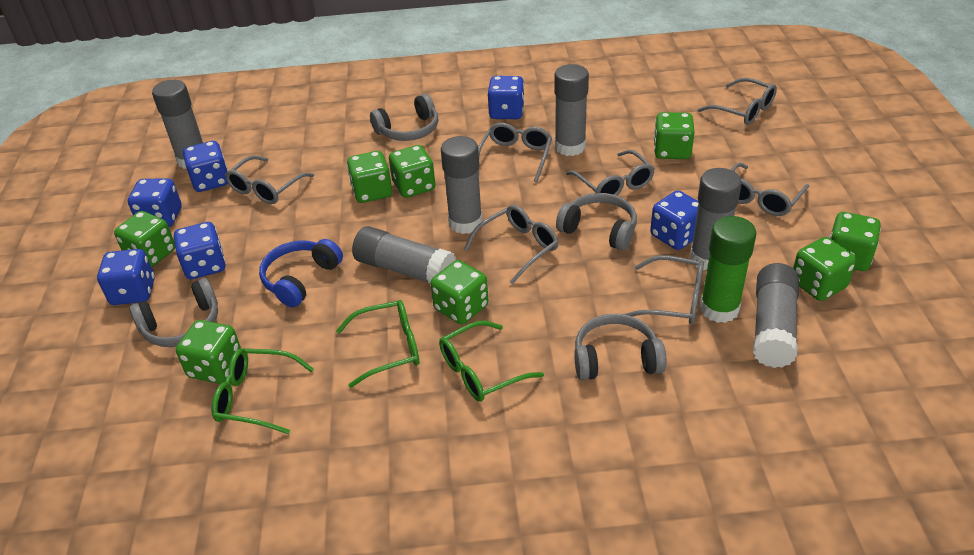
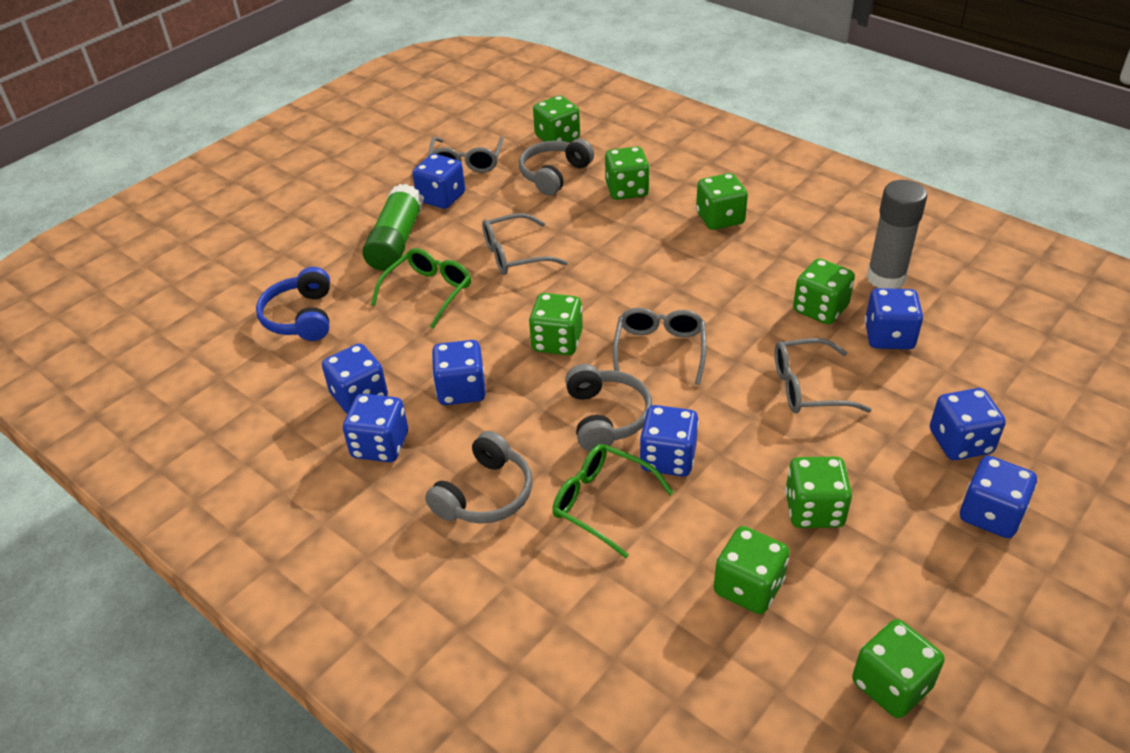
blue dice: 6 -> 8
green glasses: 3 -> 2
grey glasses: 7 -> 4
grey glue stick: 6 -> 1
grey headphones: 4 -> 3

